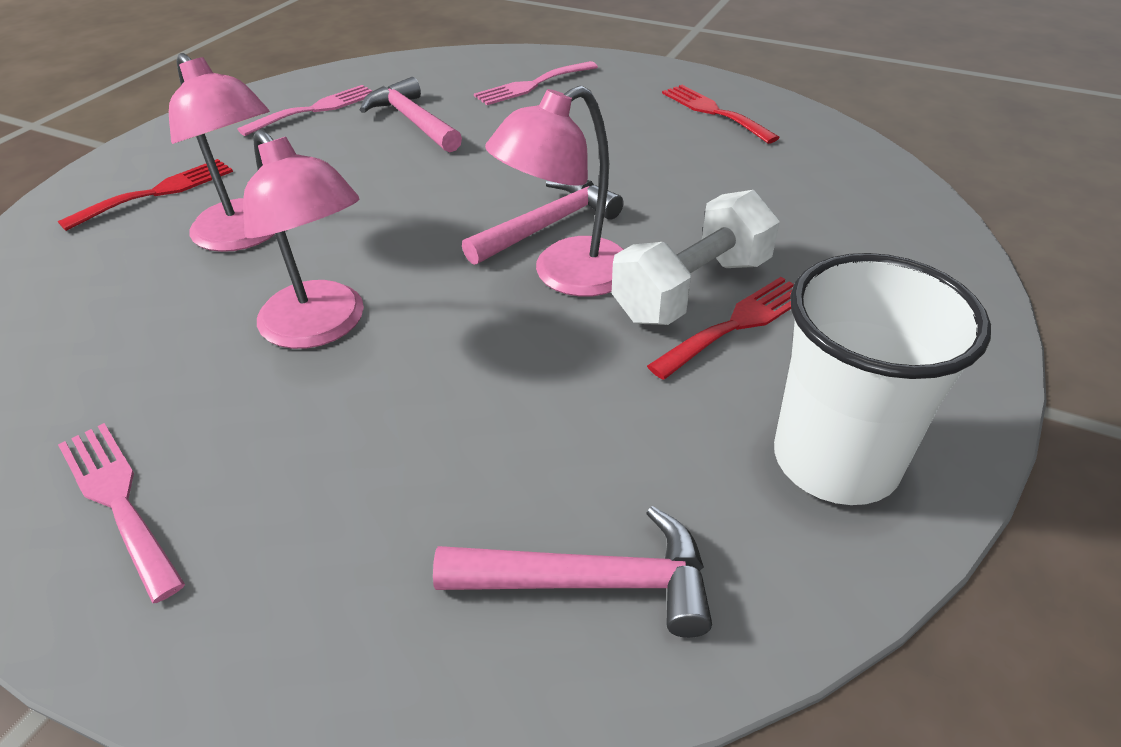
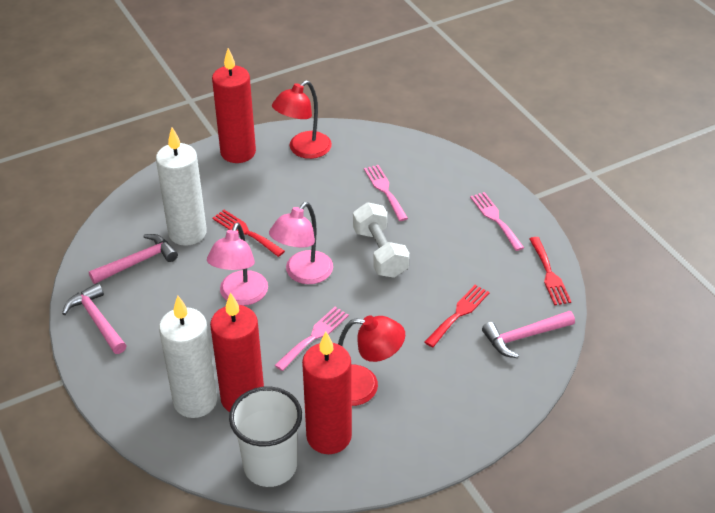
pink lamp: 3 -> 2
red candle: 0 -> 3
red lamp: 0 -> 2
white candle: 0 -> 2

